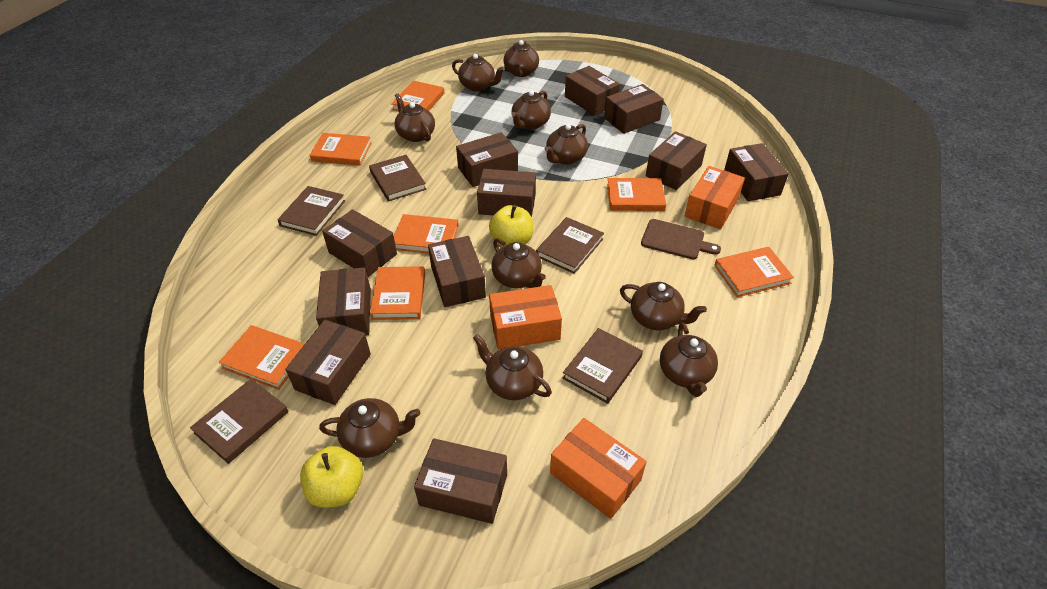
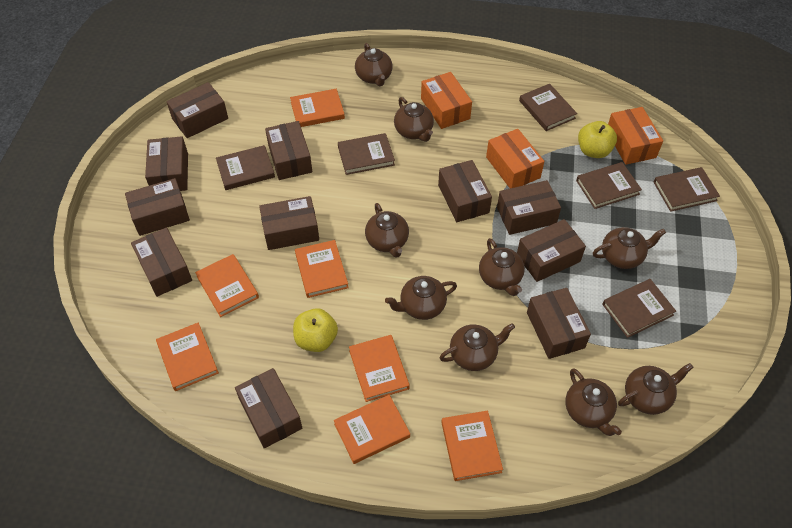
brown book: 5 -> 6
brown cutting board: 1 -> 0
brown teapot: 10 -> 9

